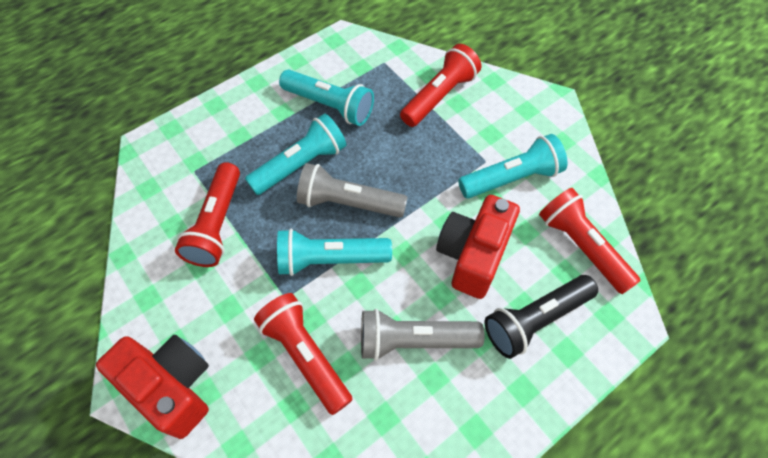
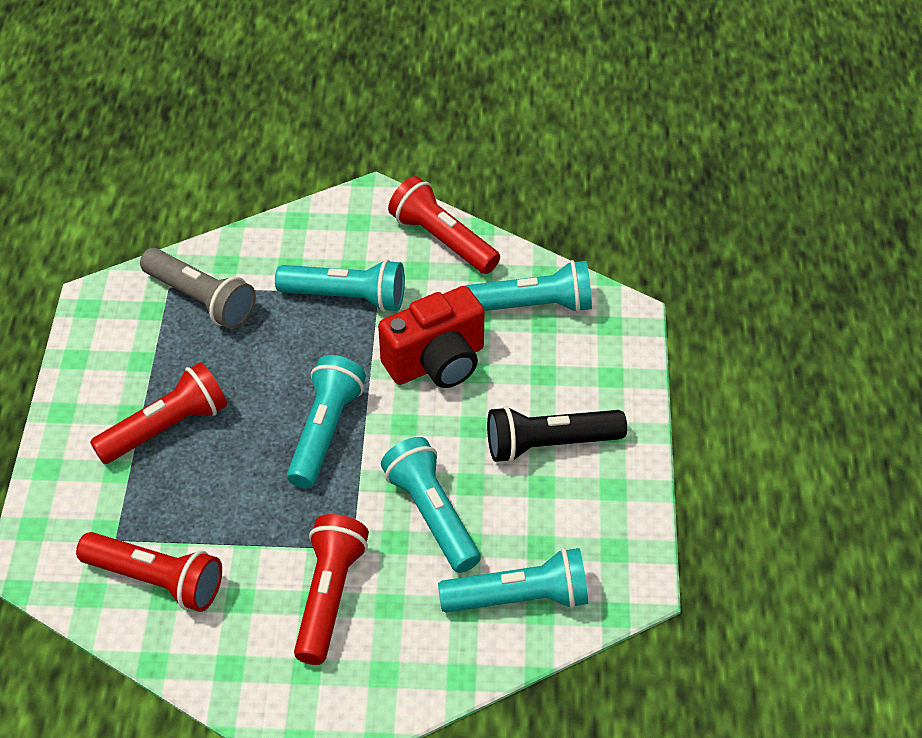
grey flashlight: 2 -> 1
red camera: 2 -> 1
turquoise flashlight: 4 -> 5

